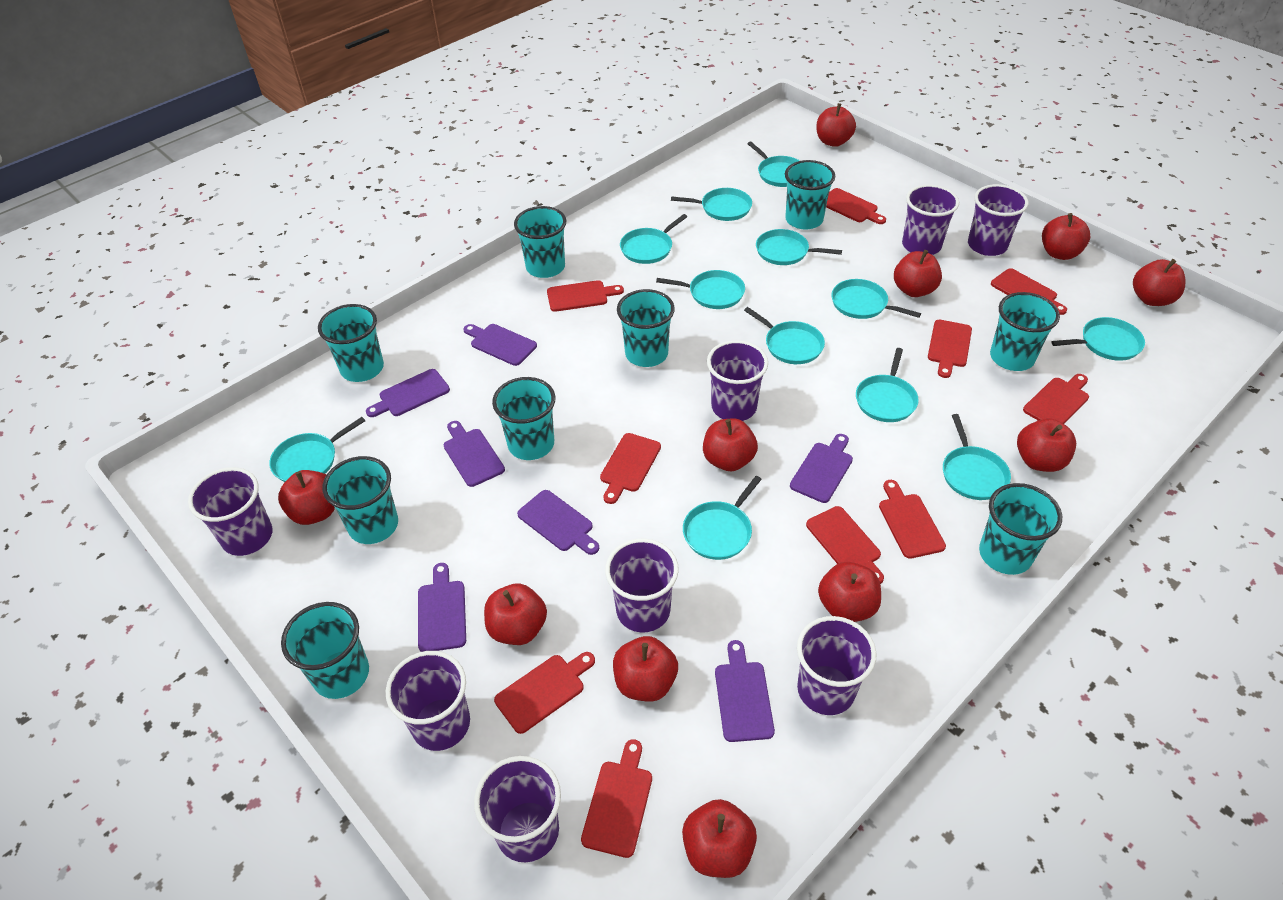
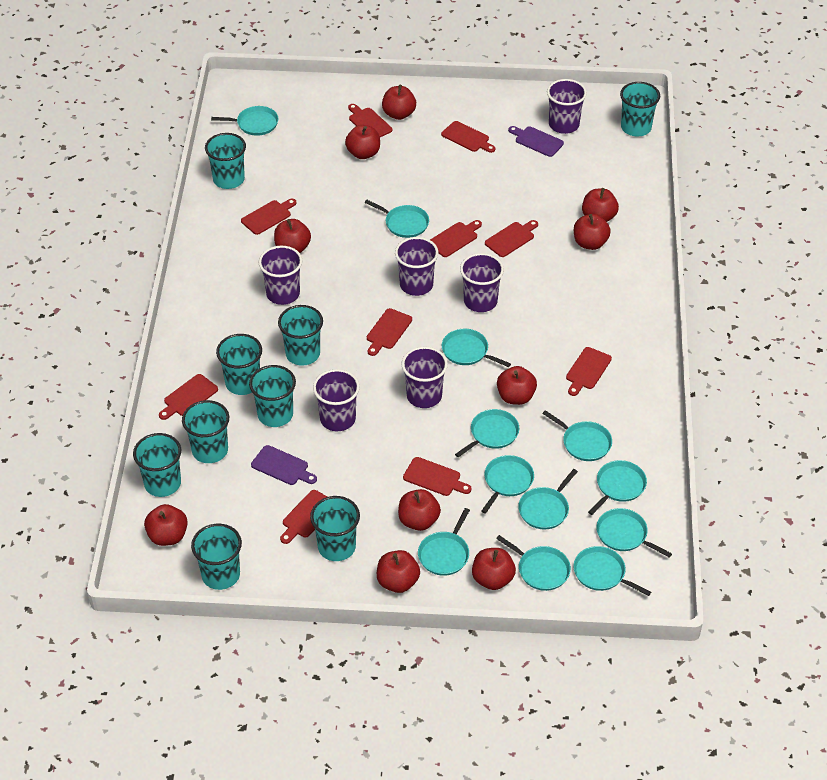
purple cup: 8 -> 6
purple cutting board: 7 -> 2
red apple: 11 -> 10

